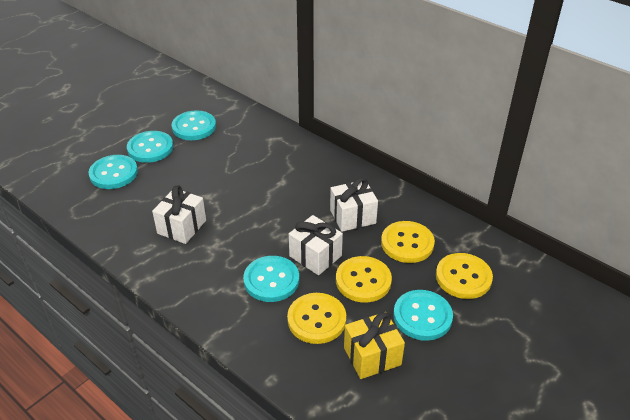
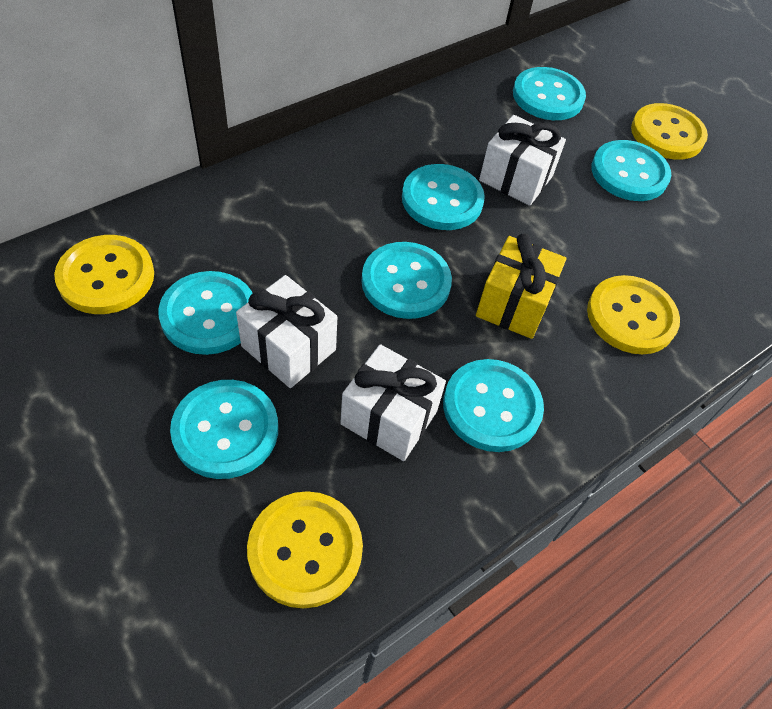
turquoise button: 5 -> 7

